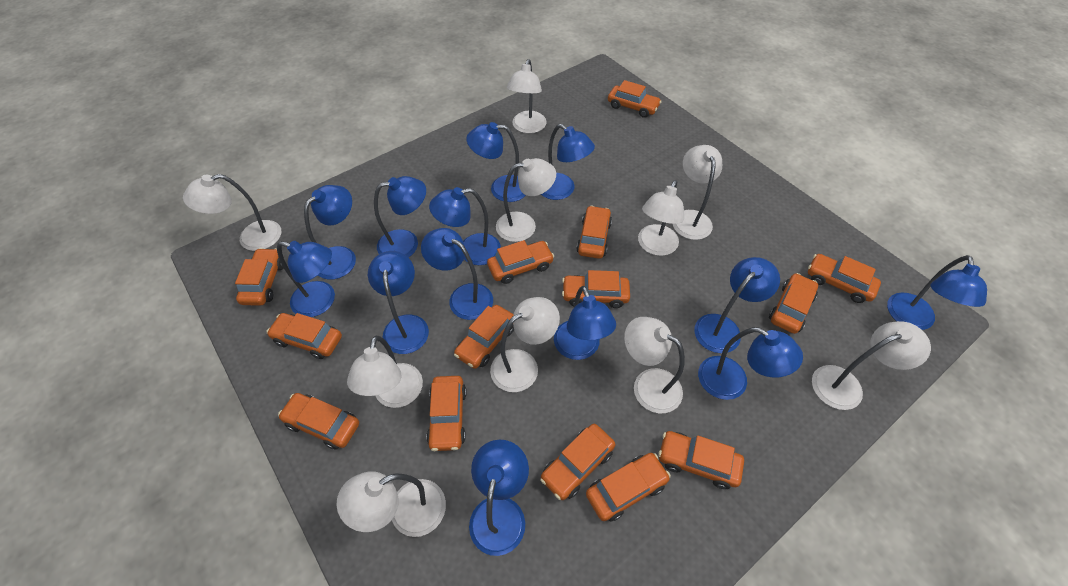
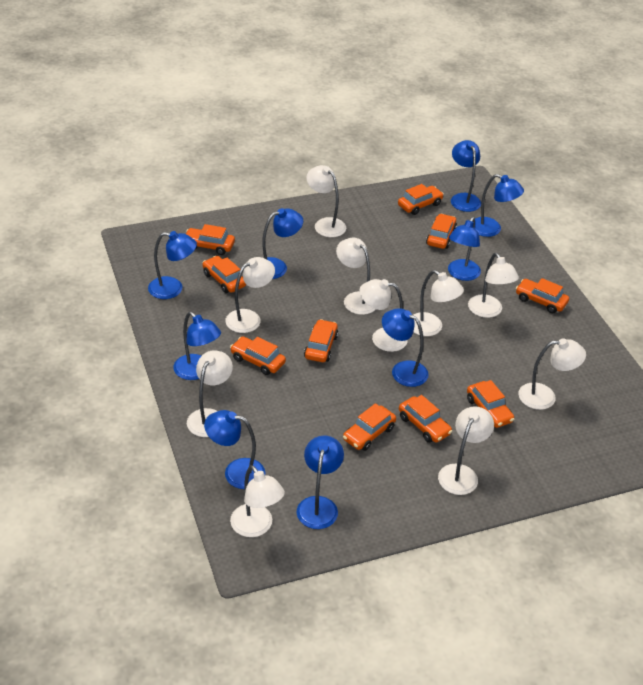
blue lamp: 13 -> 9
orange car: 14 -> 10

